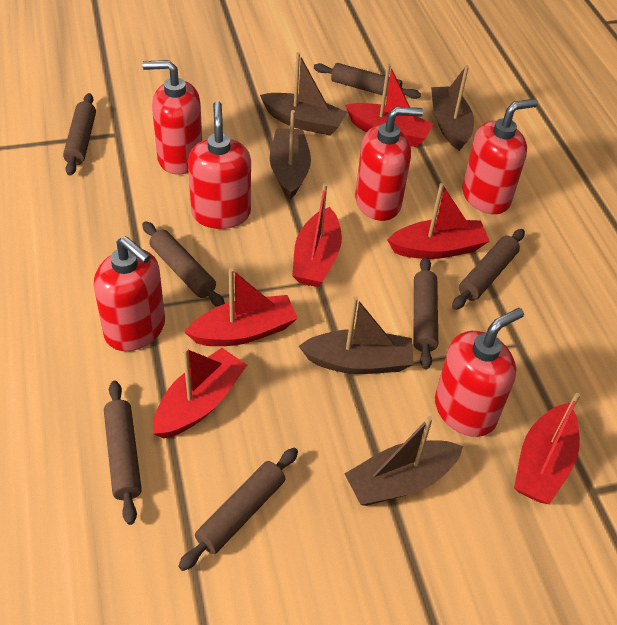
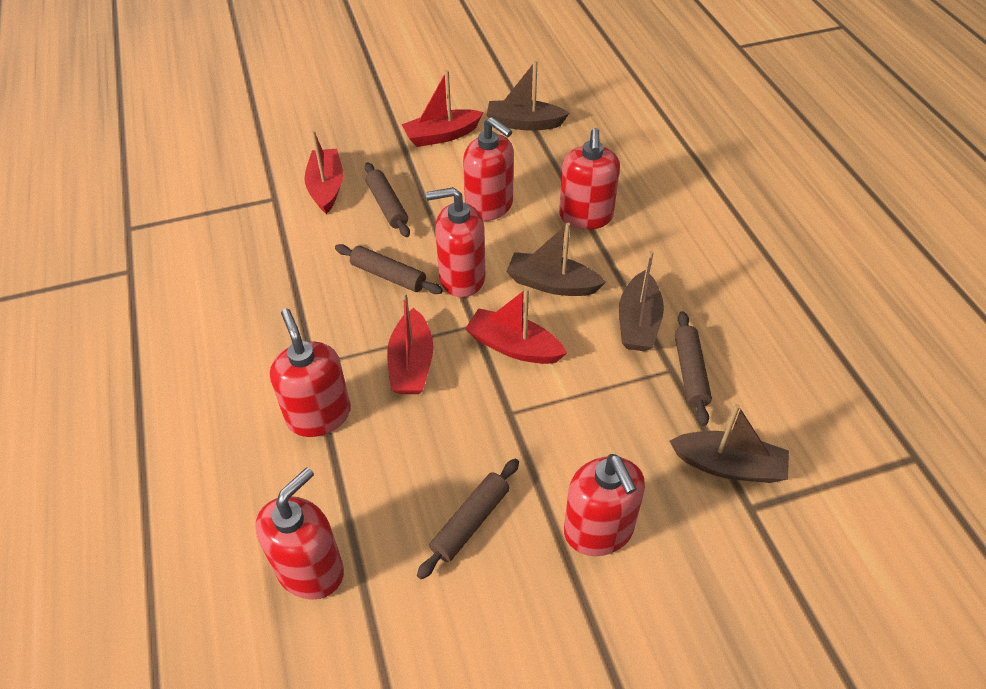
brown boat: 5 -> 4
brown rolling pin: 7 -> 4
red boat: 6 -> 4

